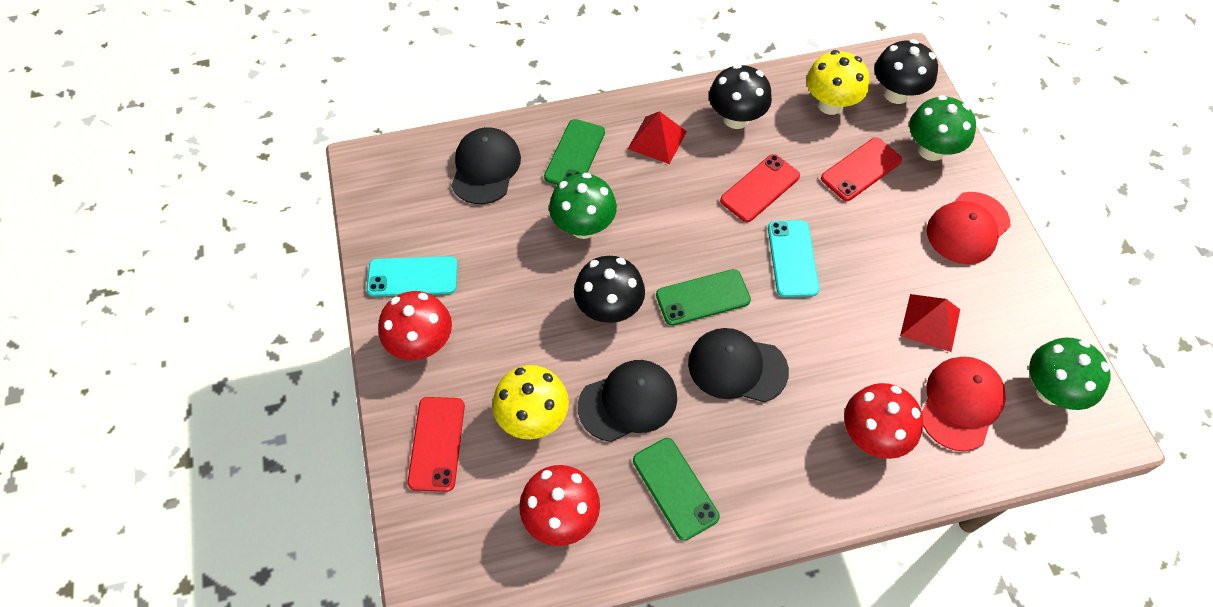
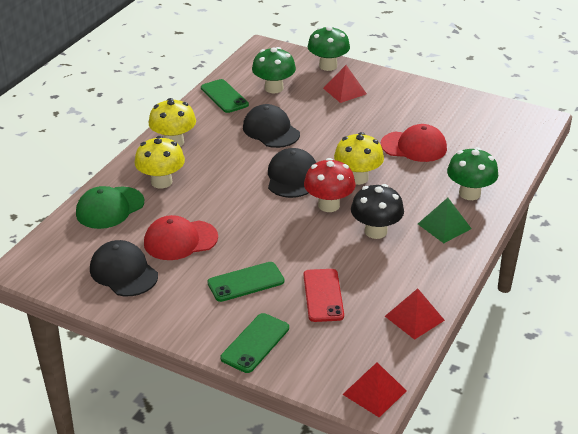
black mushroom: 3 -> 1
green cap: 0 -> 1
green pyramid: 0 -> 1
red mushroom: 3 -> 1
red phone: 3 -> 1
red pyramid: 2 -> 3
turquoise phone: 2 -> 0
yellow mushroom: 2 -> 3

